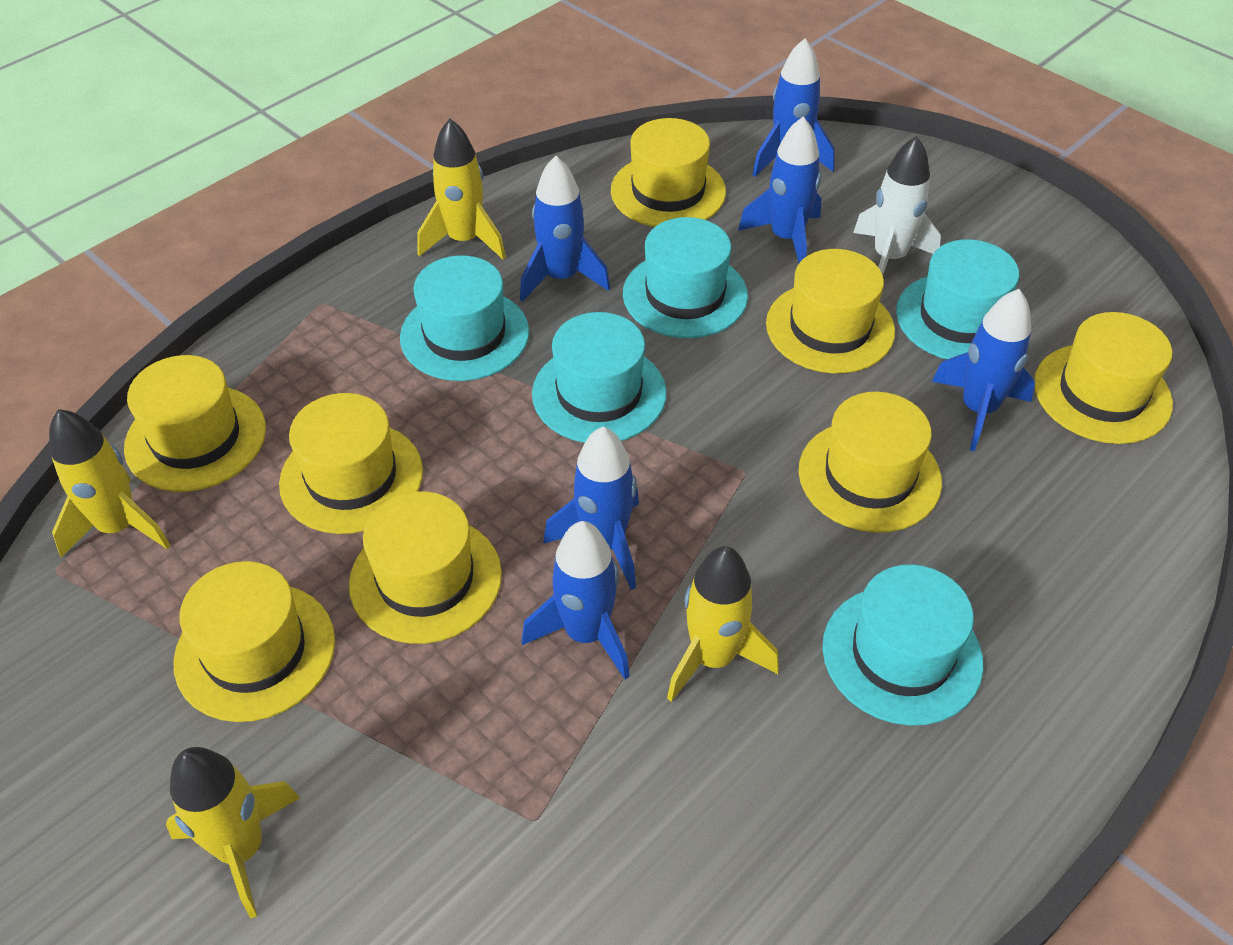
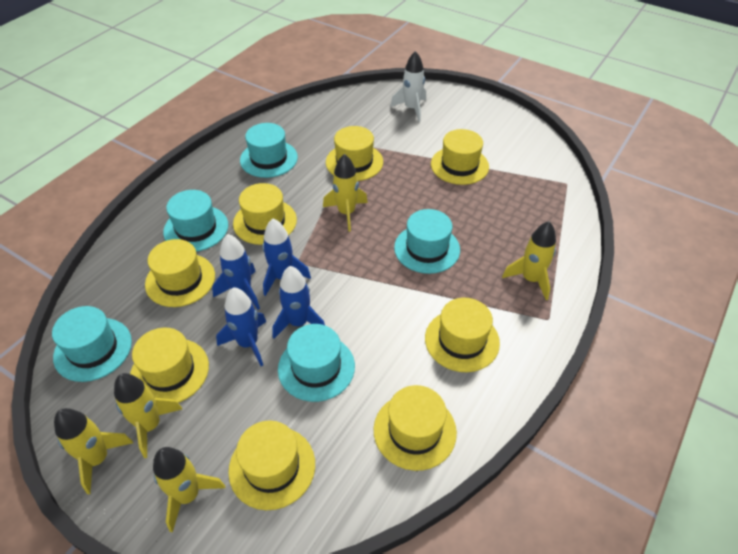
blue rocket: 6 -> 4
yellow rocket: 4 -> 5

